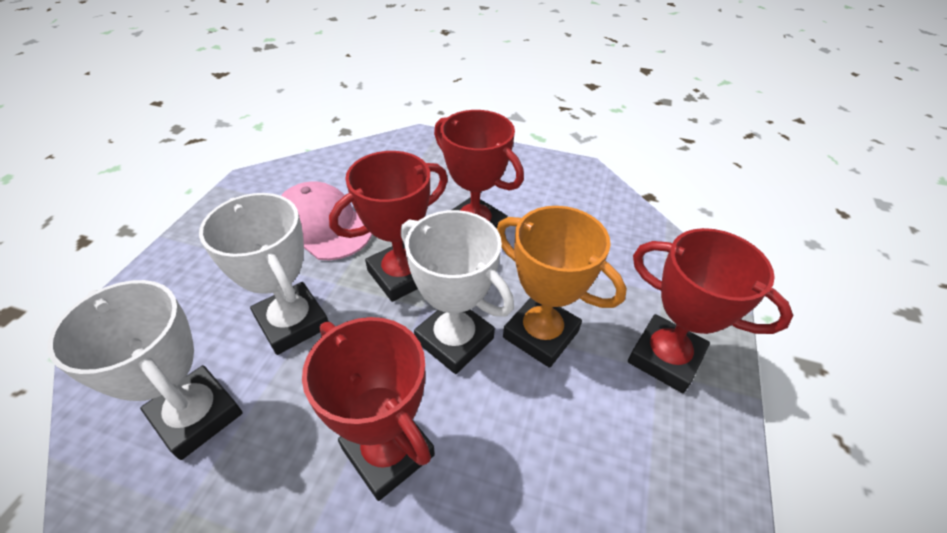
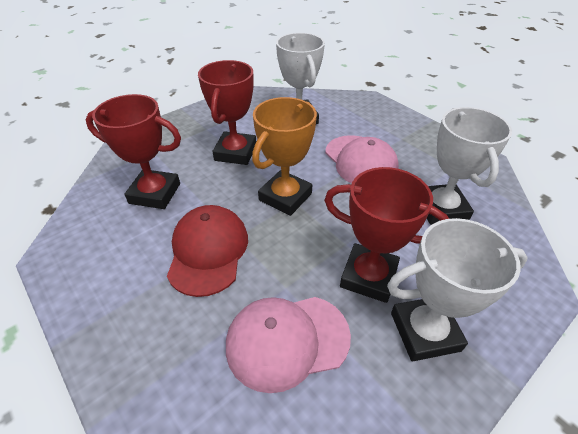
pink cap: 1 -> 2
red cap: 0 -> 1
red trophy: 4 -> 3

